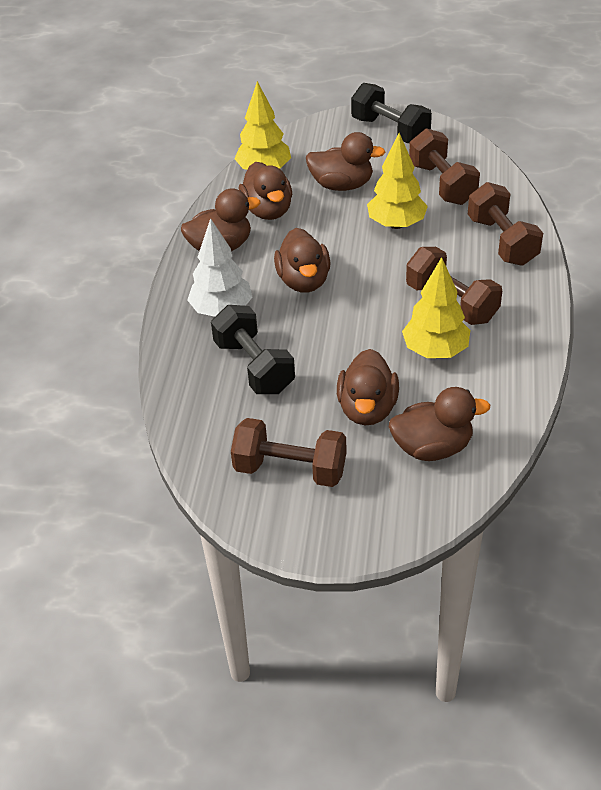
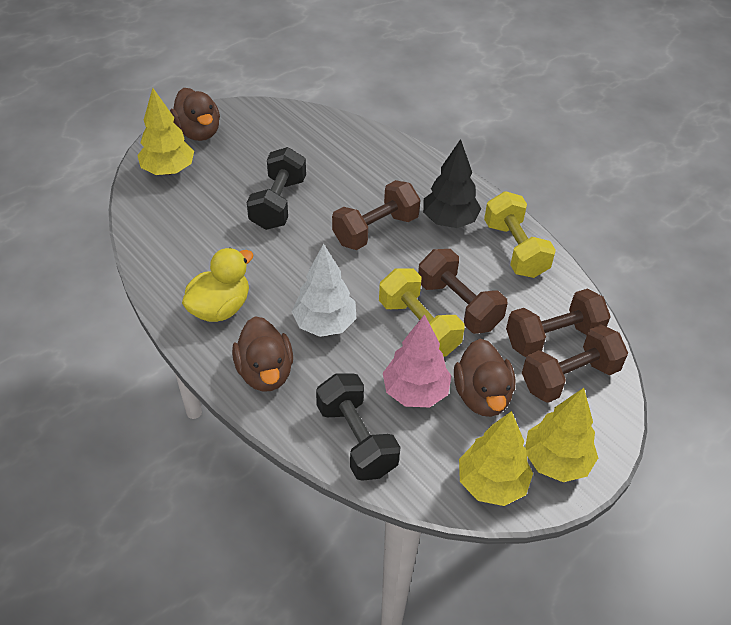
black tree: 0 -> 1
brown duck: 6 -> 3
pink tree: 0 -> 1
yellow duck: 0 -> 1
yellow dumbbell: 0 -> 2

